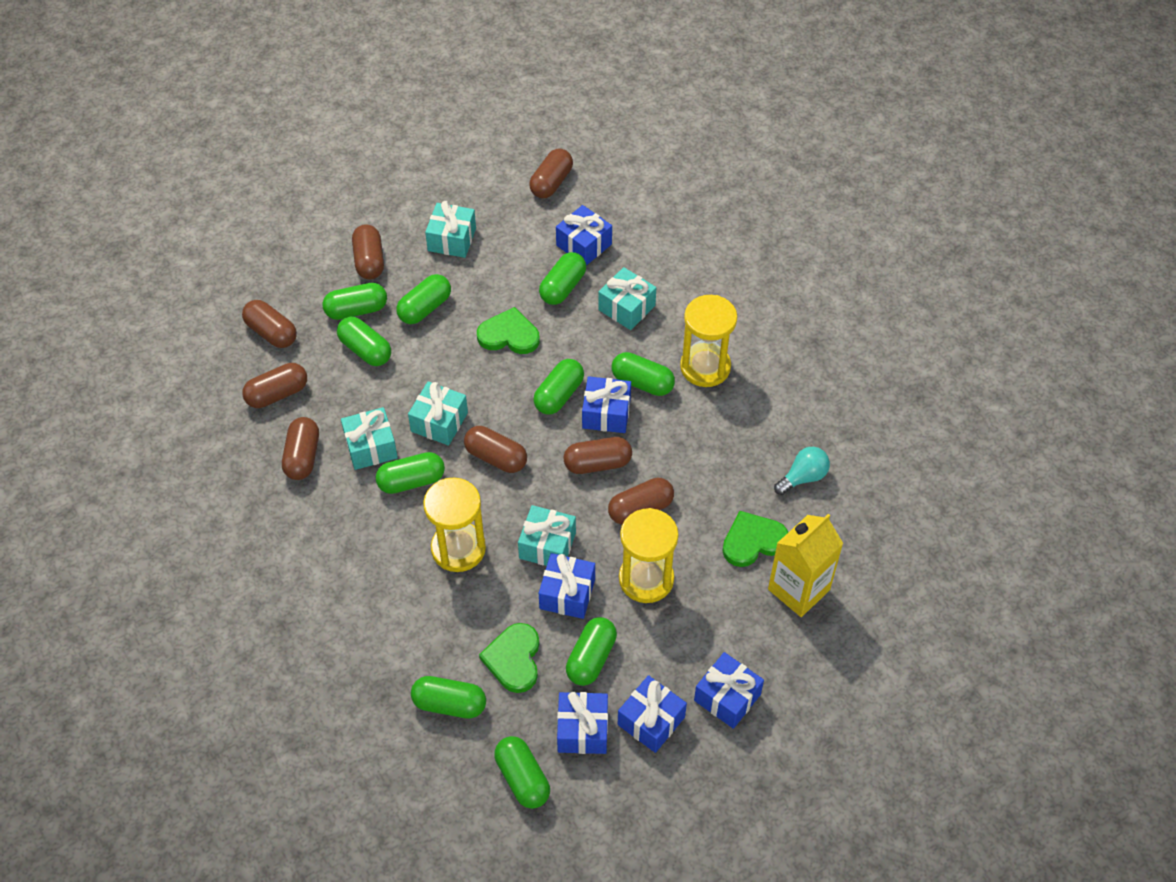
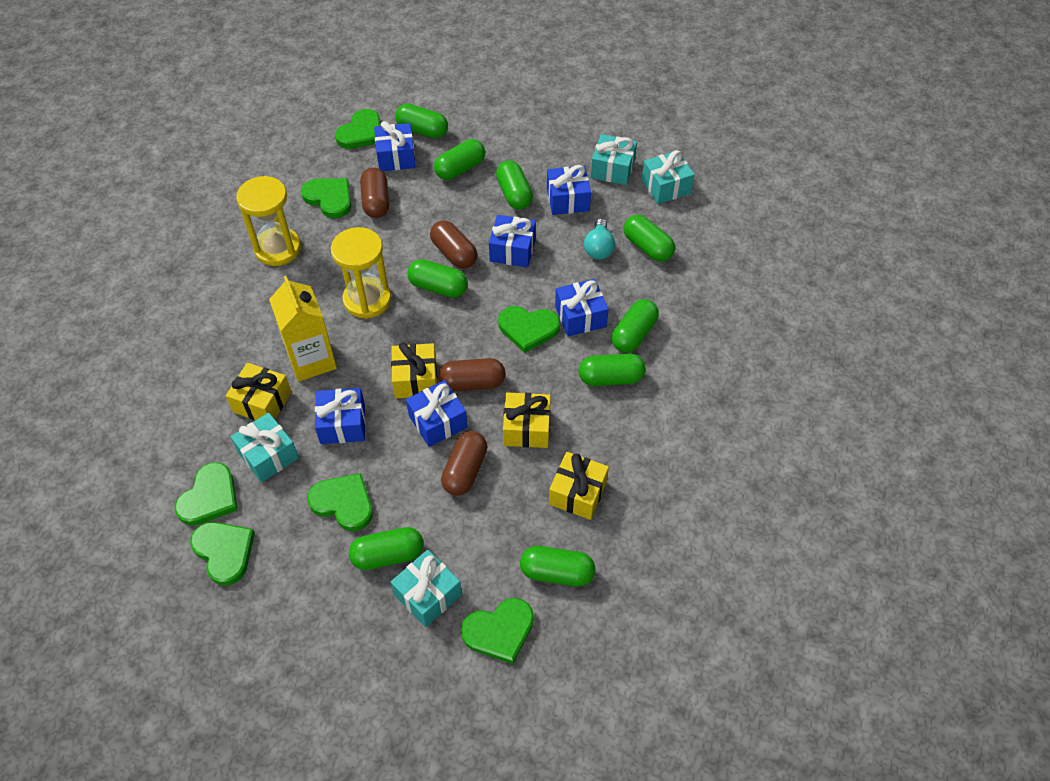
brown capsule: 8 -> 4
green capsule: 10 -> 9
green heart: 3 -> 7
turquoise gift: 5 -> 4
yellow gift: 0 -> 4
yellow hourglass: 3 -> 2

